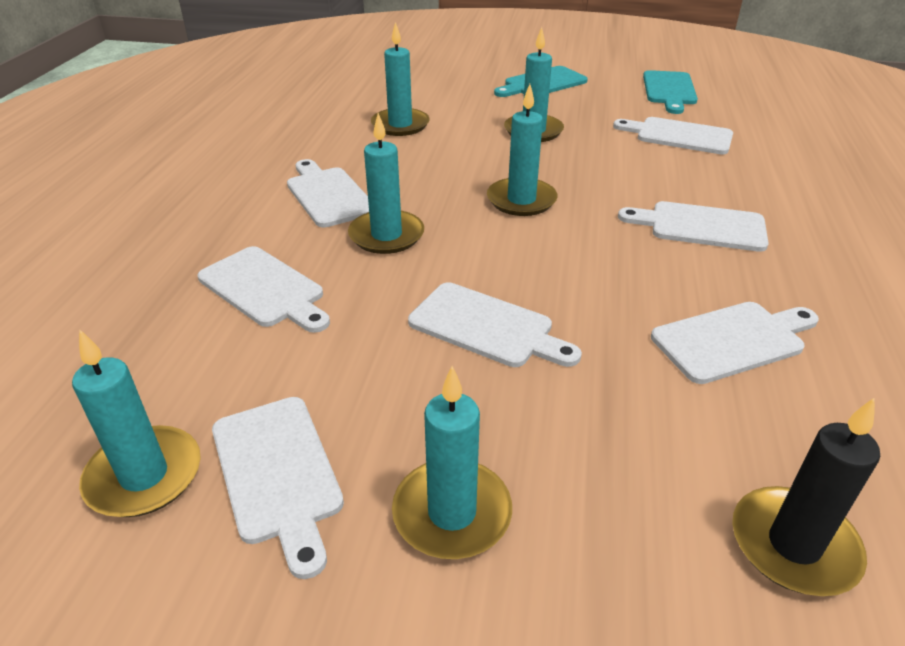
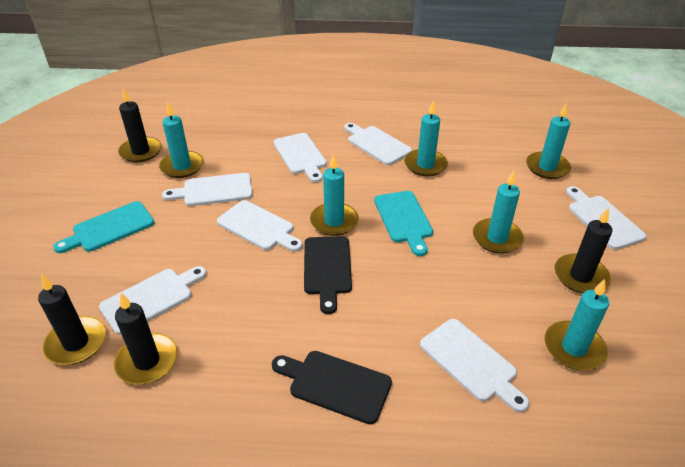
black candle: 1 -> 4
black cutting board: 0 -> 2

